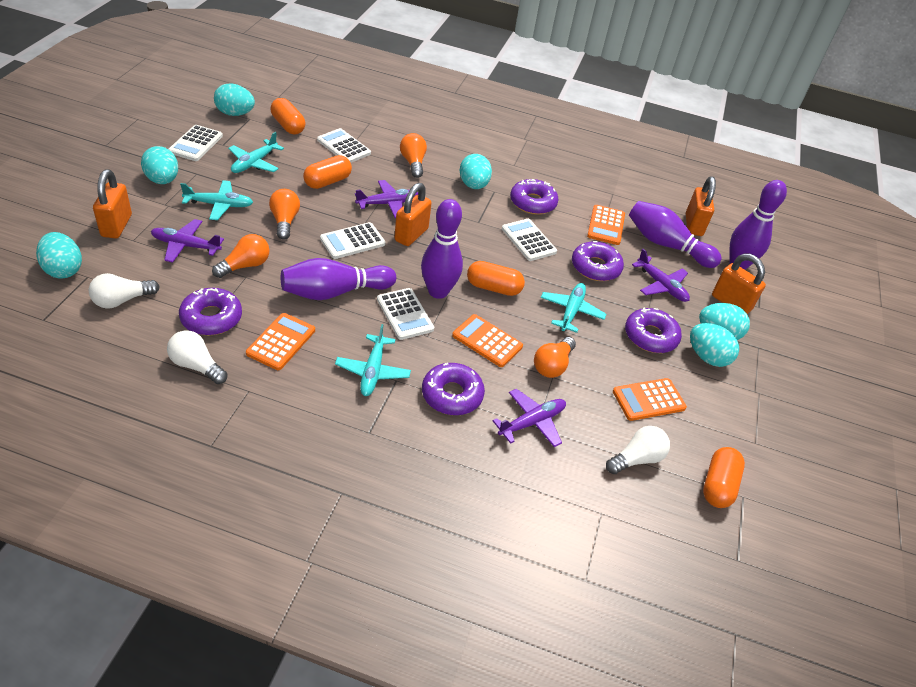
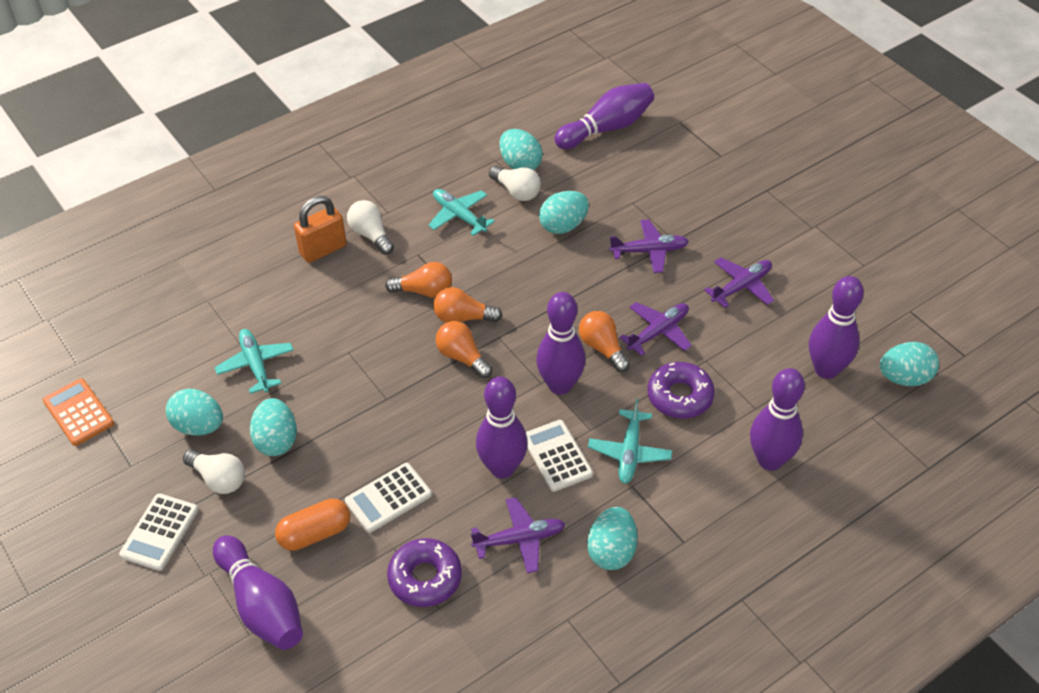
orange calculator: 4 -> 1
orange capsule: 4 -> 1
orange padlock: 4 -> 1
purple bowling pin: 4 -> 6
purple donut: 5 -> 2
turquoise plane: 4 -> 3
white calculator: 5 -> 3

